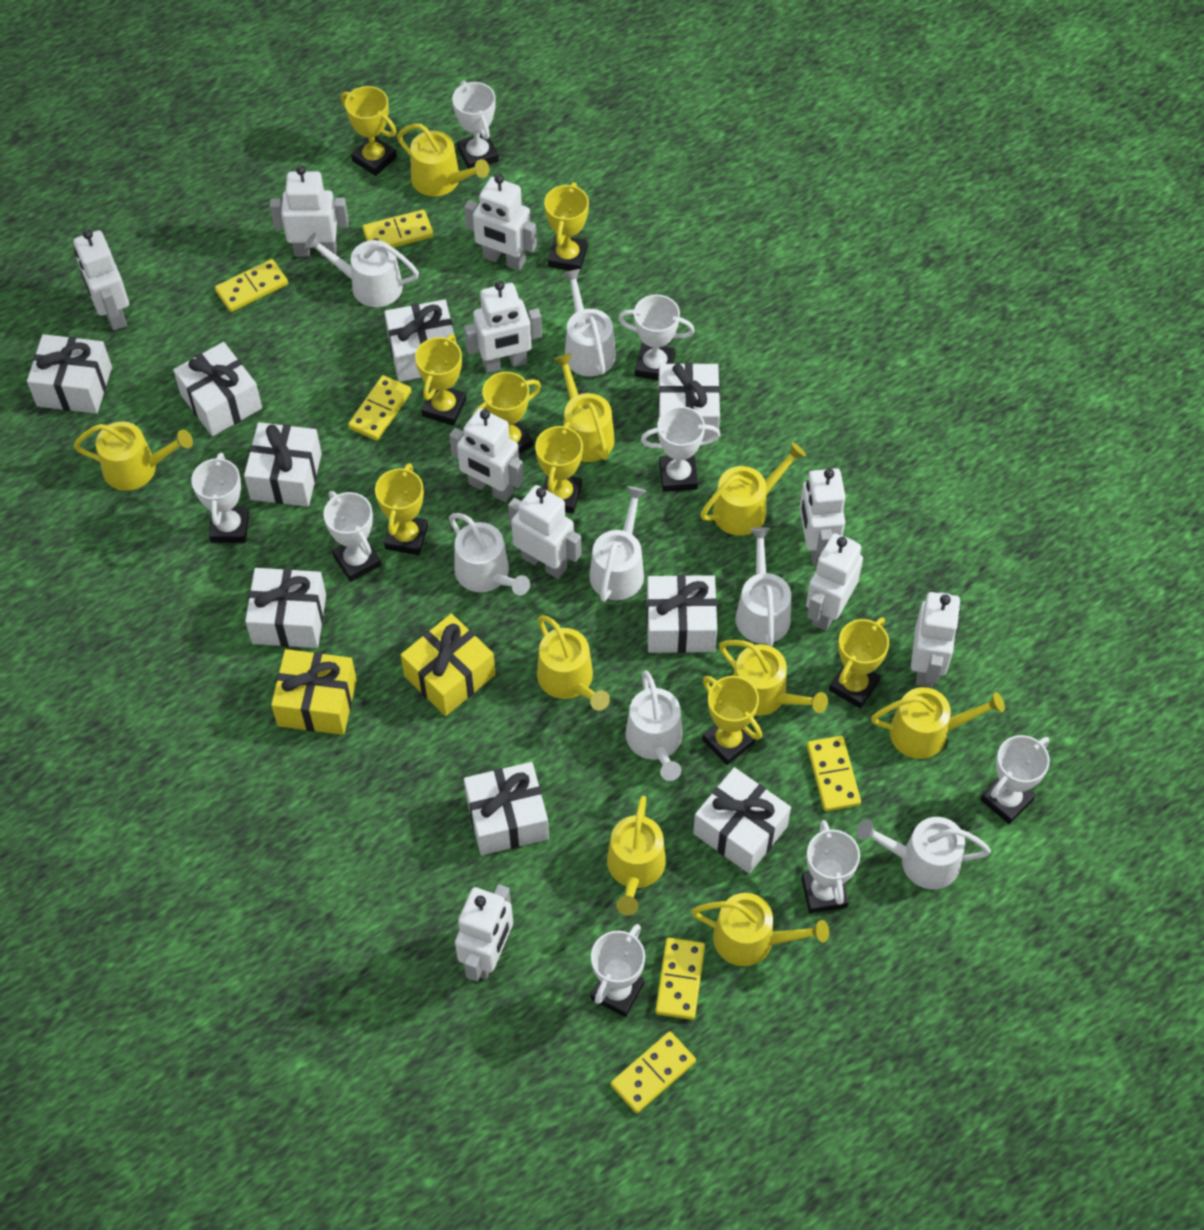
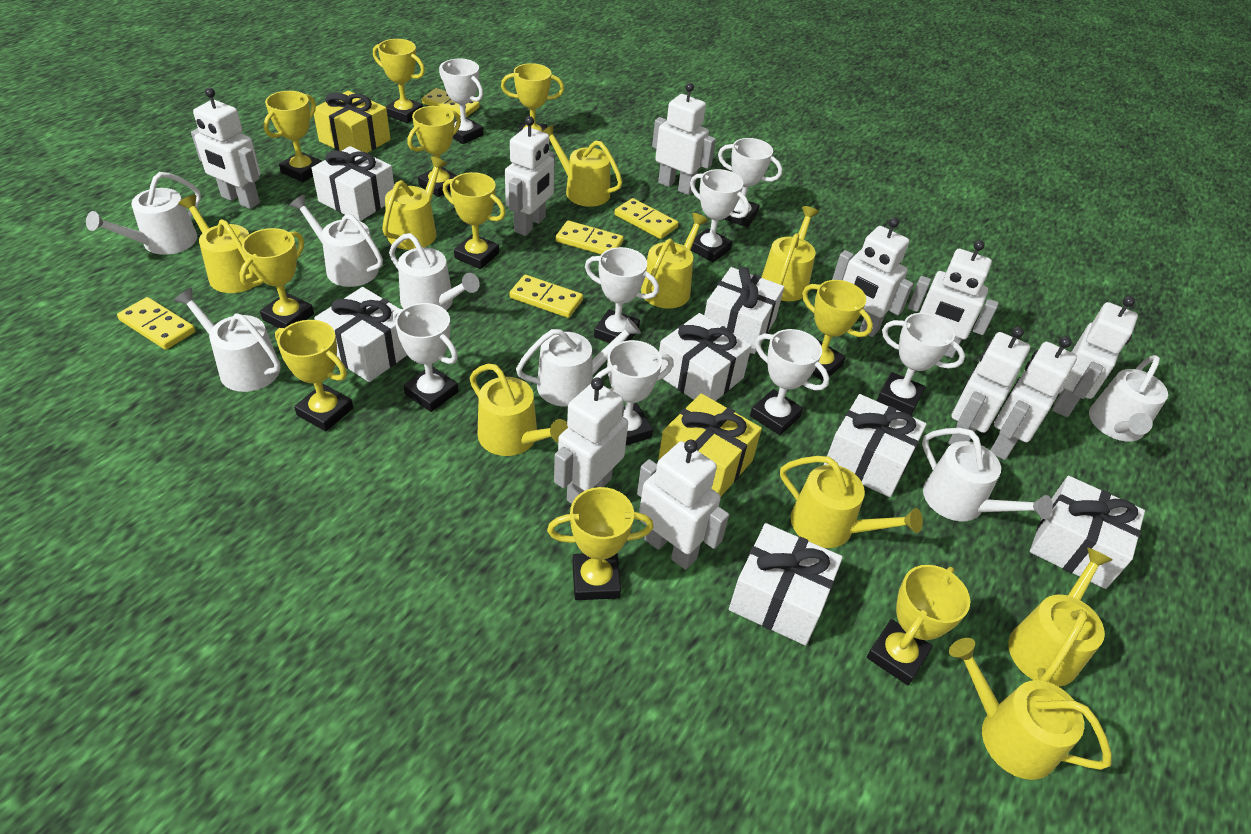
white gift: 9 -> 7
yellow domino: 6 -> 5
yellow trophy: 8 -> 10

